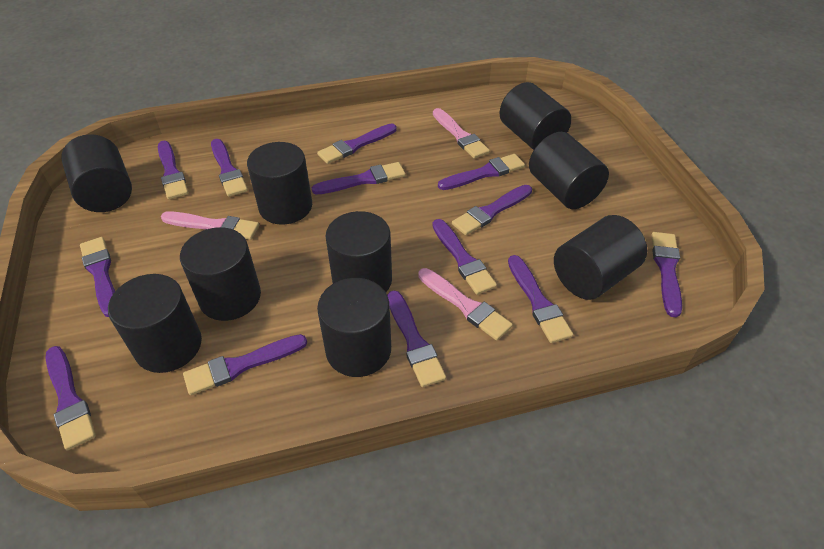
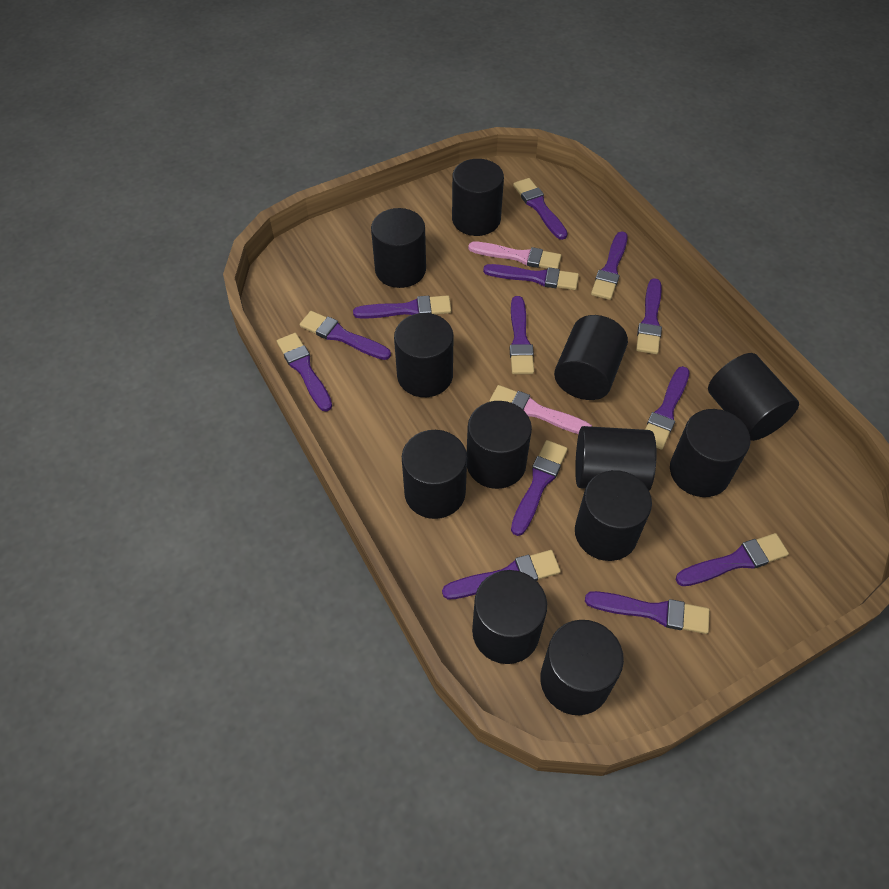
black cylinder: 9 -> 12
pink brush: 3 -> 2

